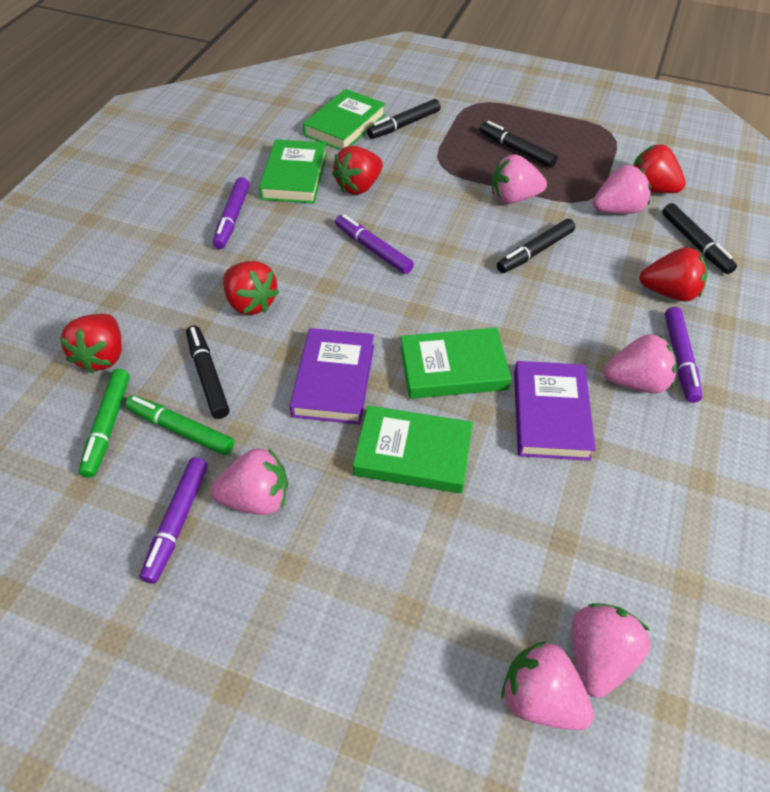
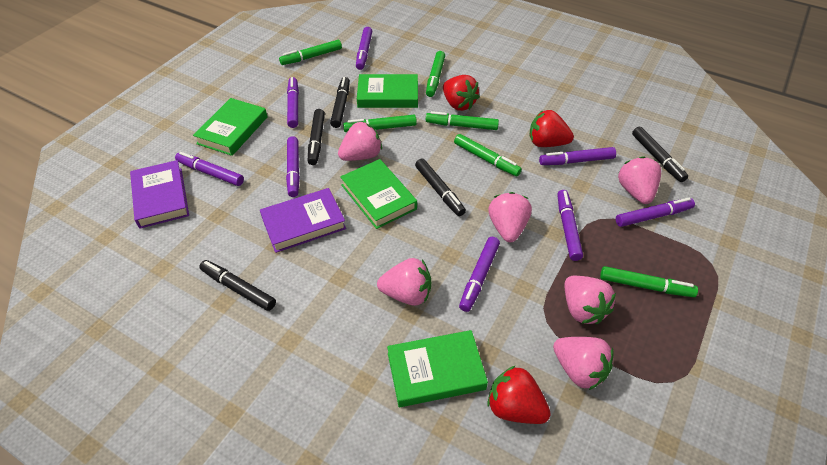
green marker: 2 -> 6
purple marker: 4 -> 8
red strawberry: 5 -> 3

